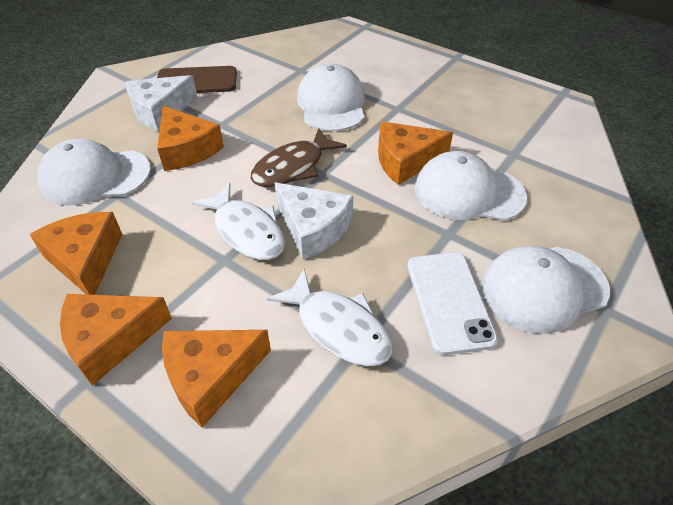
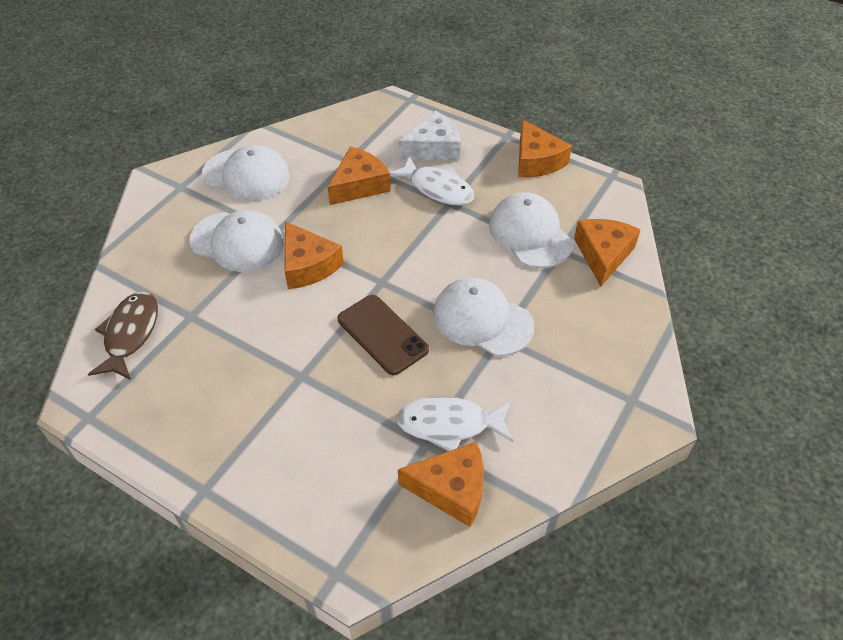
white cheese: 2 -> 1
white phone: 1 -> 0

